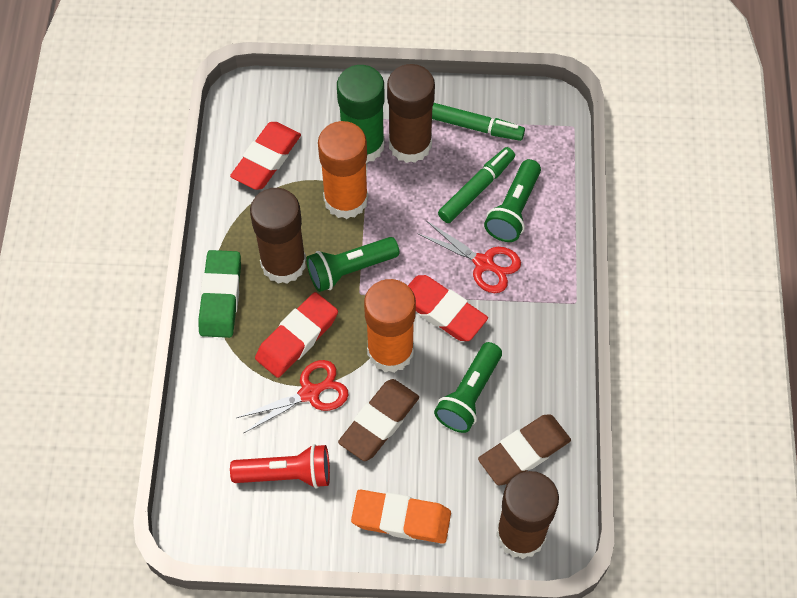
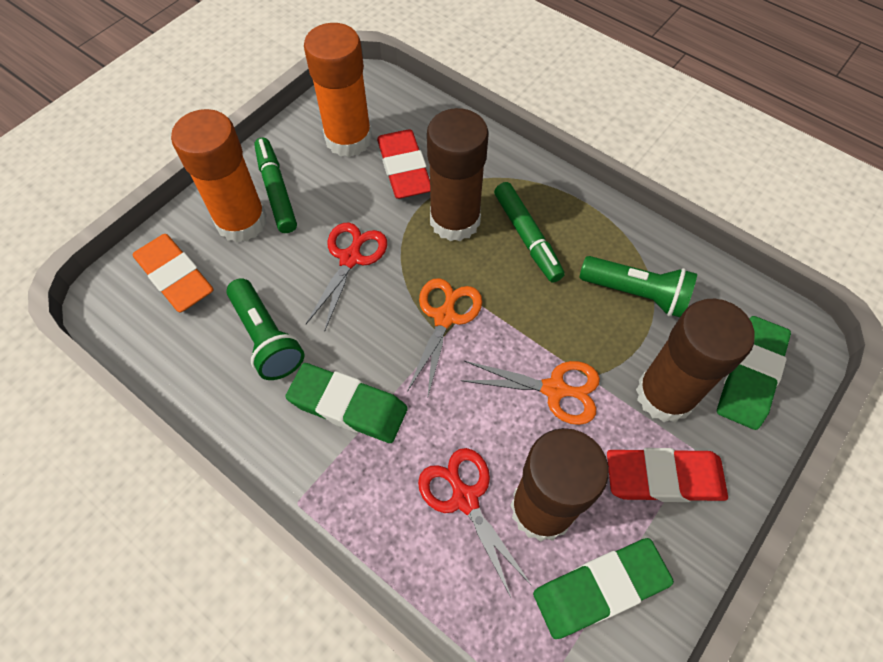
brown eraser: 2 -> 0
green eraser: 1 -> 3
green flashlight: 3 -> 2
green glue stick: 1 -> 0
orange scissors: 0 -> 2
red eraser: 3 -> 2
red flashlight: 1 -> 0

